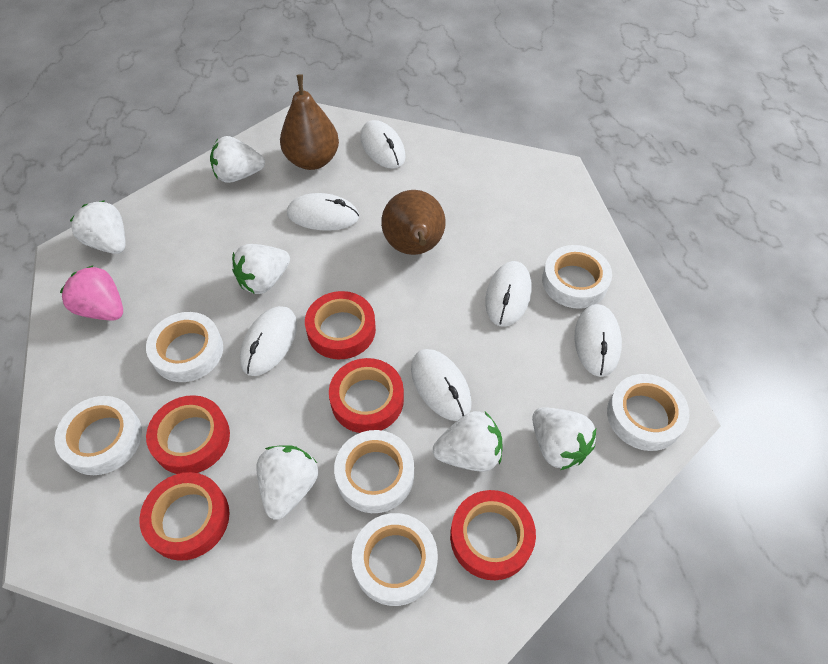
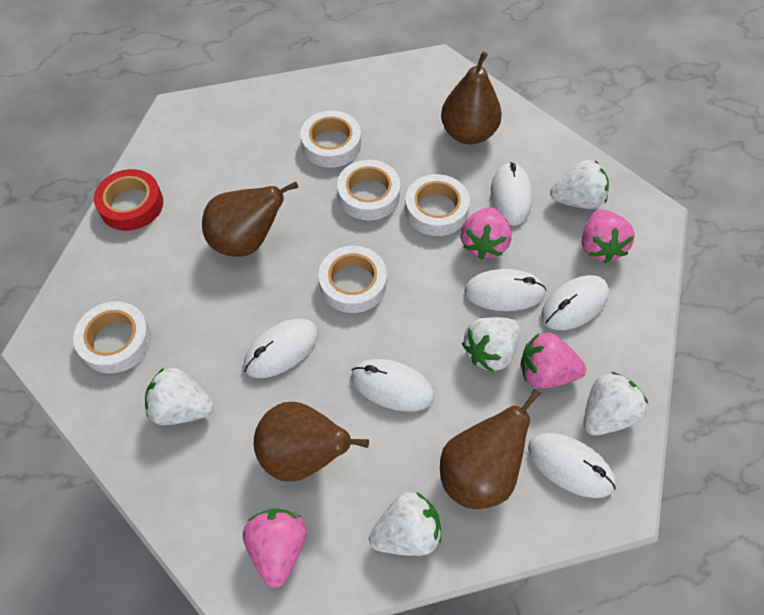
brown pear: 2 -> 4
pink strawberry: 1 -> 4
red tape: 5 -> 1
white strawberry: 6 -> 5
white tape: 6 -> 5

